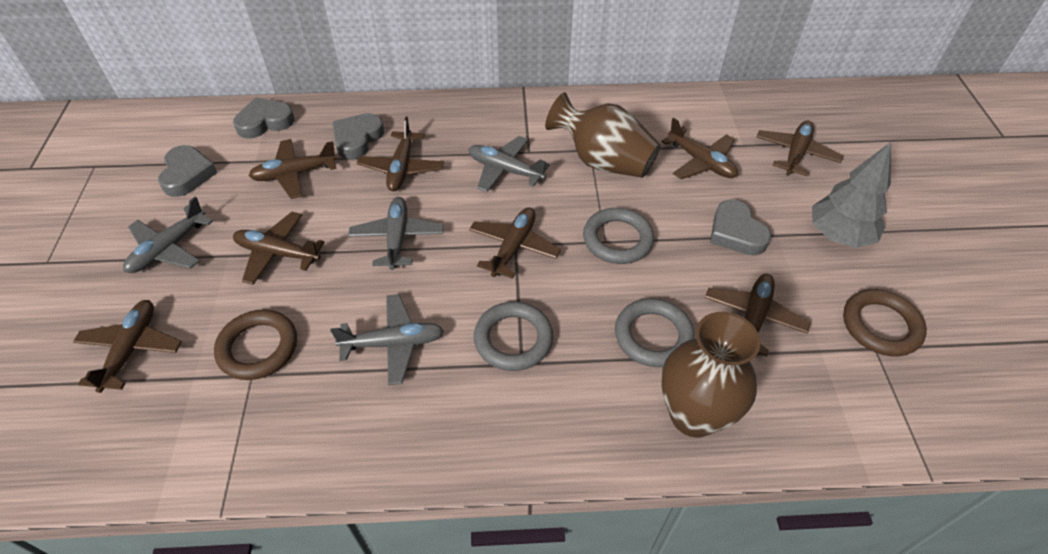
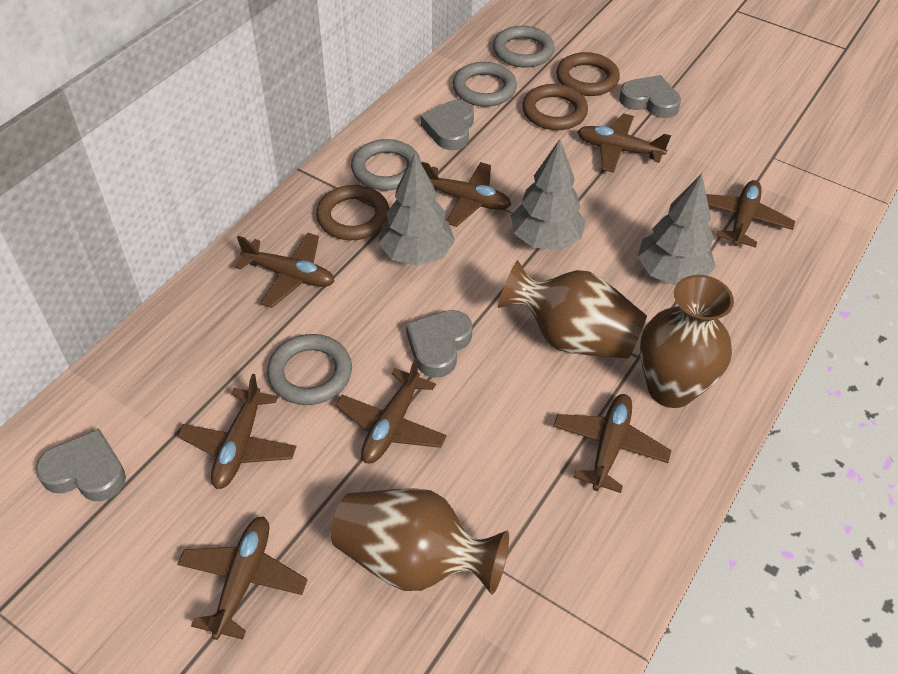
brown ring: 2 -> 3
brown vase: 2 -> 3
grey plane: 4 -> 0
grey ring: 3 -> 4
grey tree: 1 -> 3

